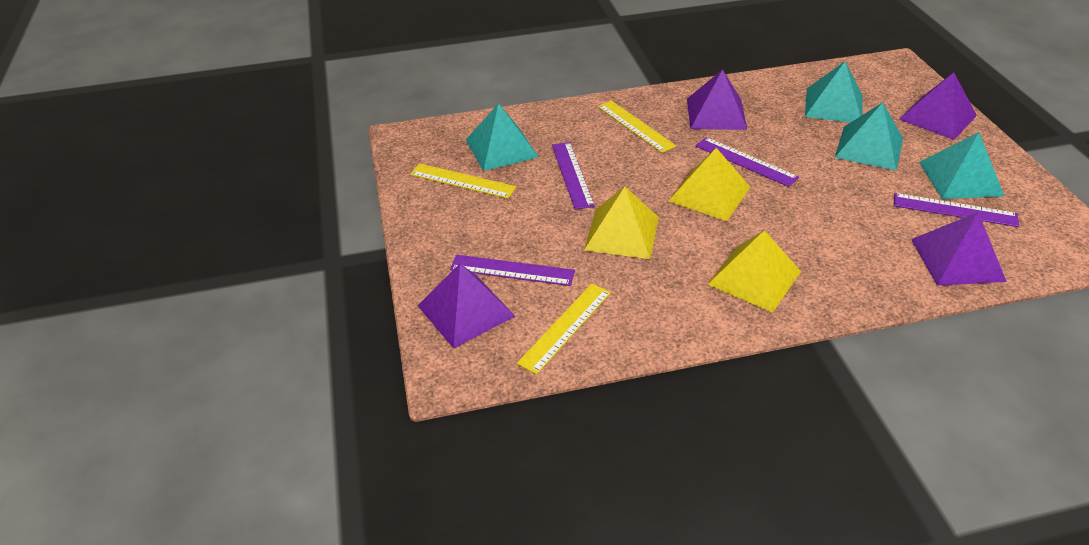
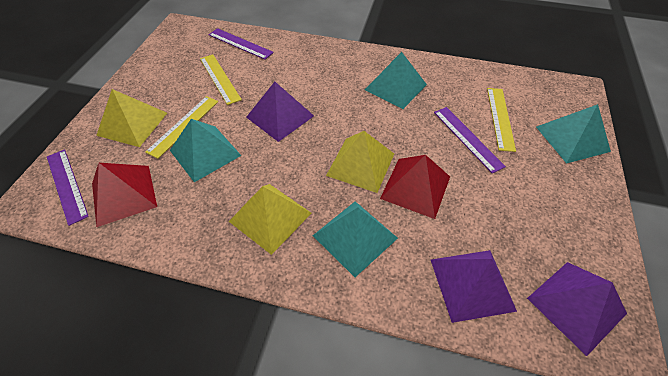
purple pyramid: 4 -> 3
purple ruler: 4 -> 3
red pyramid: 0 -> 2

